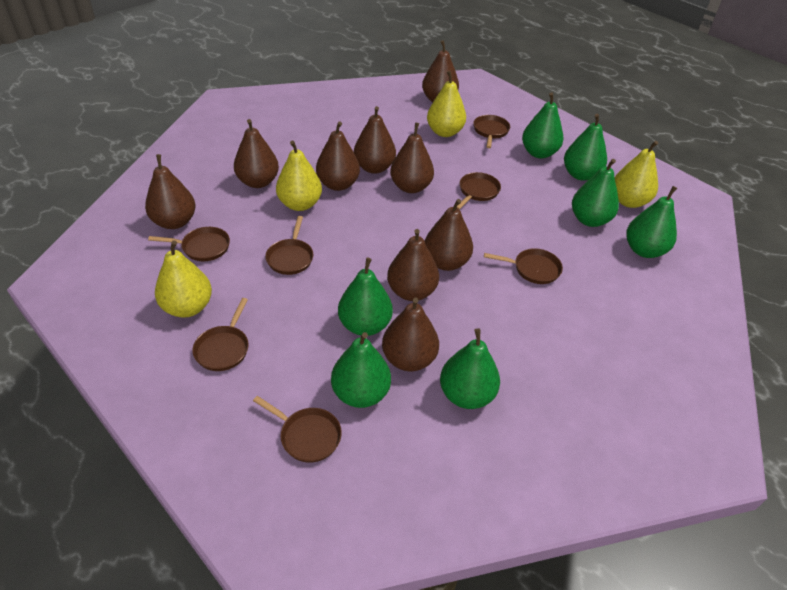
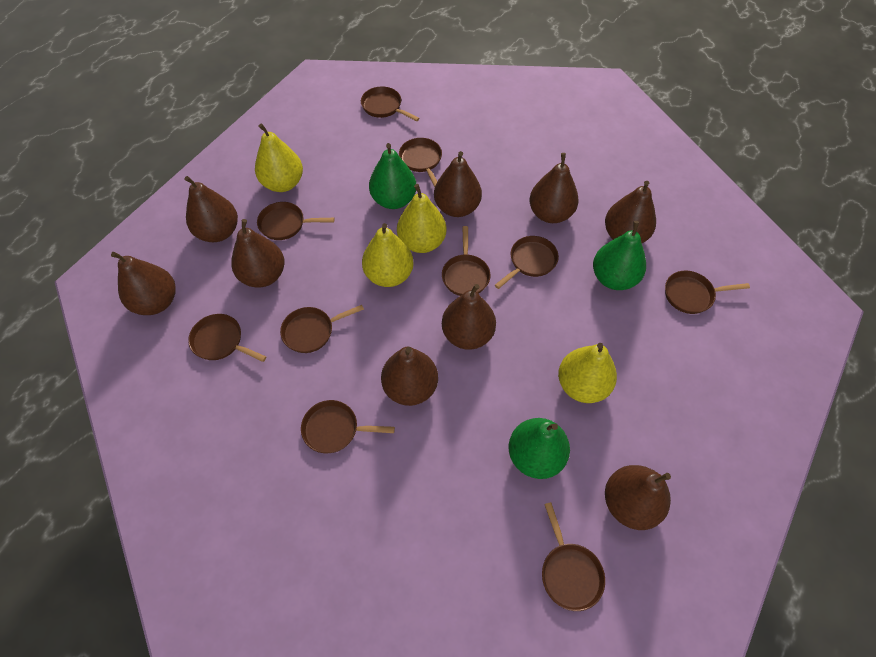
brown pan: 7 -> 10
green pear: 7 -> 3

